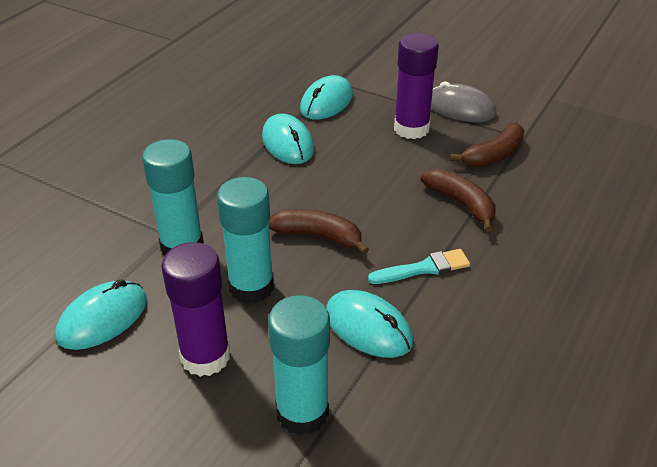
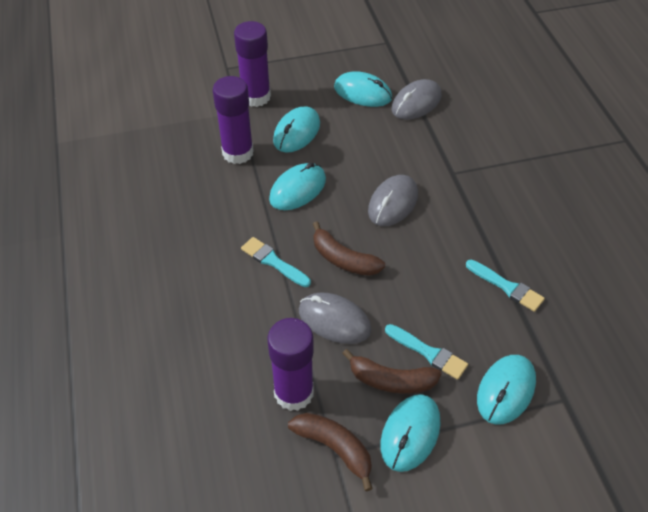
grey mouse: 1 -> 3
purple glue stick: 2 -> 3
turquoise brush: 1 -> 3
turquoise glue stick: 3 -> 0
turquoise mouse: 4 -> 5

